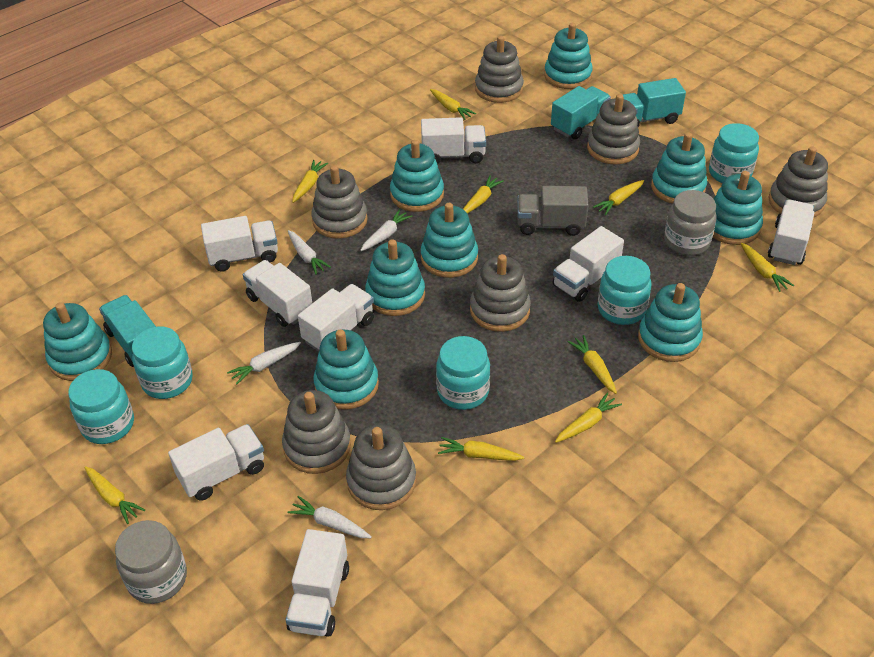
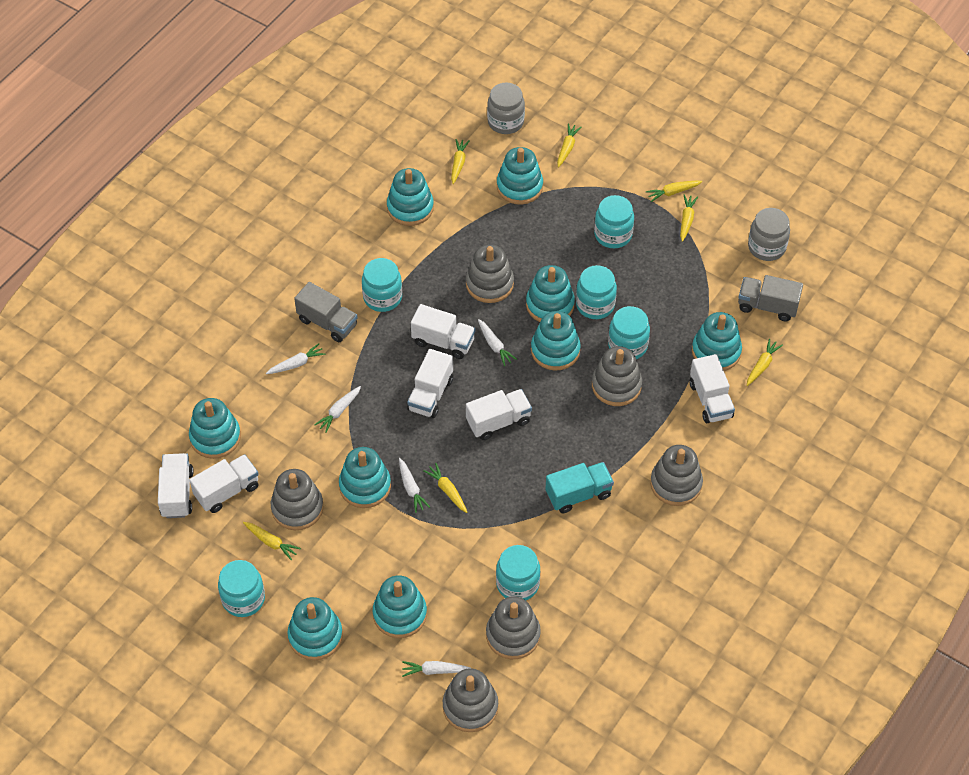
grey stacking toy: 7 -> 6
grey truck: 1 -> 2
turquoise jar: 5 -> 6
turquoise truck: 3 -> 1
white carrot: 4 -> 5
white truck: 8 -> 6
yellow carrot: 9 -> 7

